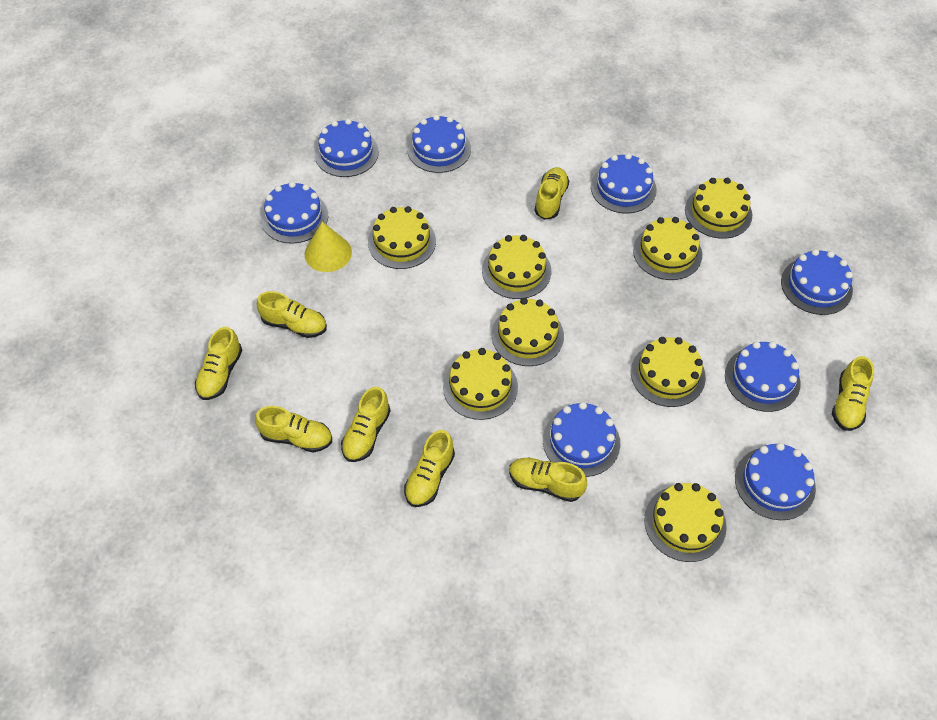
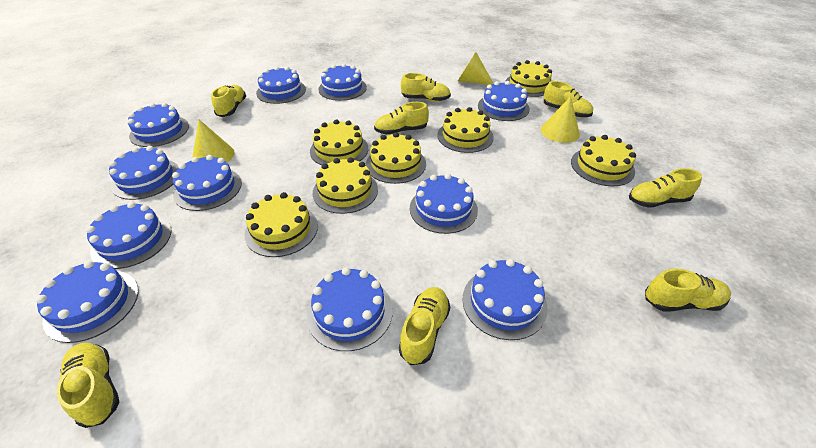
blue cake: 8 -> 11
yellow cake: 8 -> 7
yellow cone: 1 -> 3

